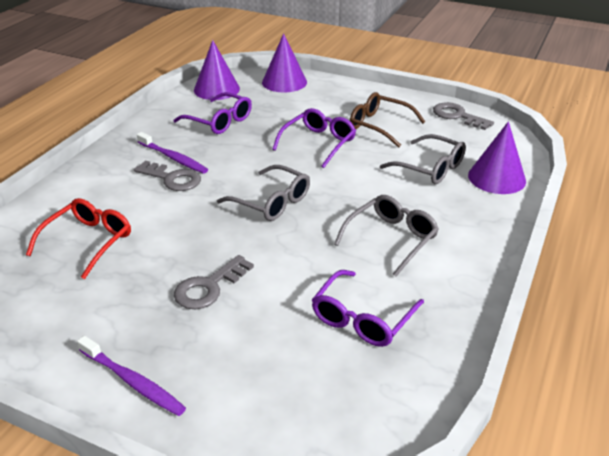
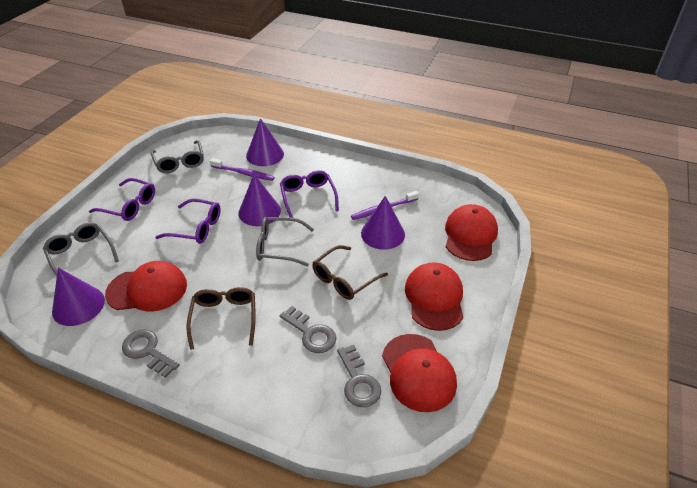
brown glasses: 1 -> 2
purple cone: 3 -> 4
red cap: 0 -> 4
red glasses: 1 -> 0

